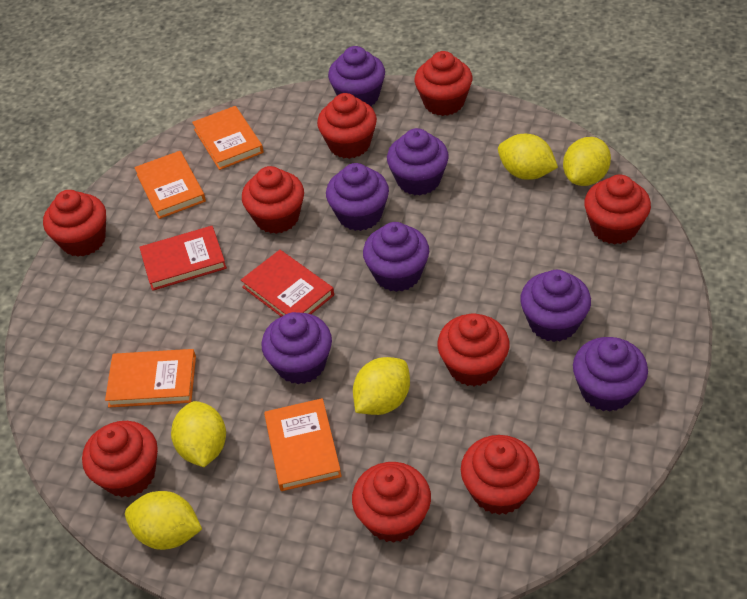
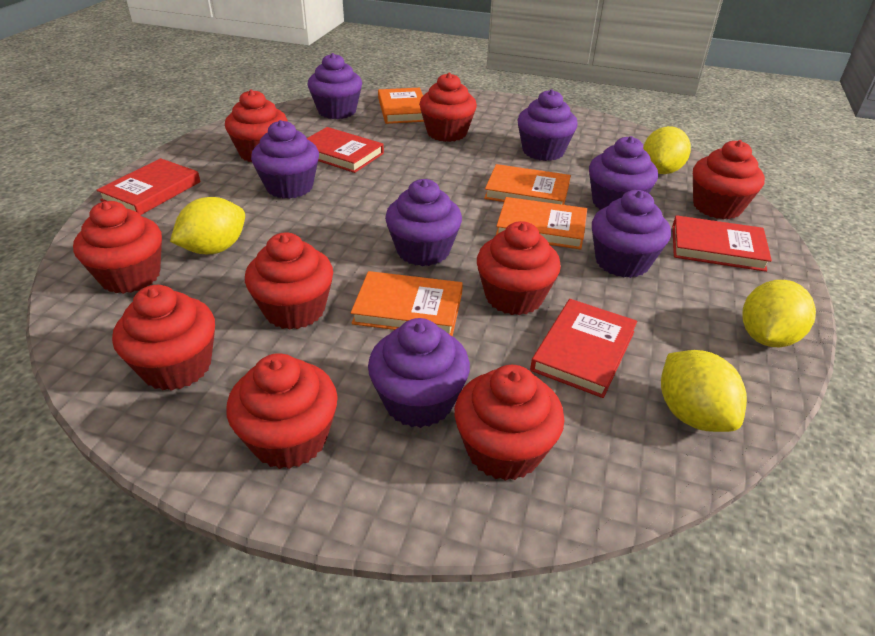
red book: 2 -> 4
yellow lemon: 5 -> 4

